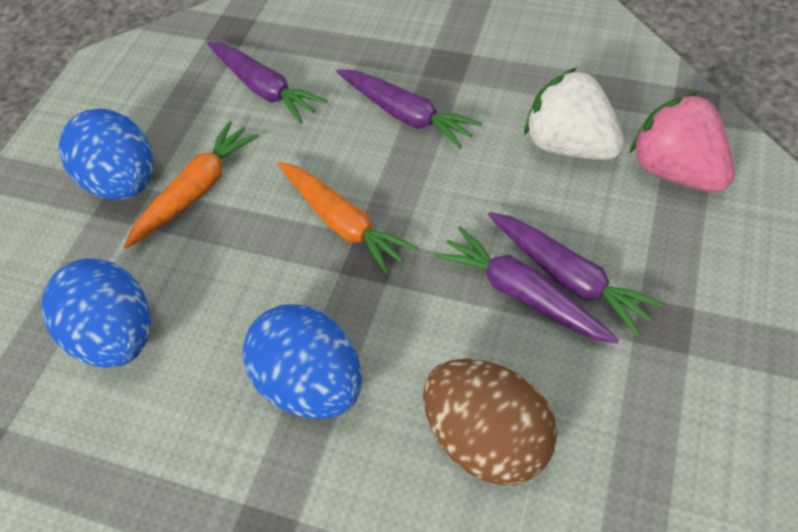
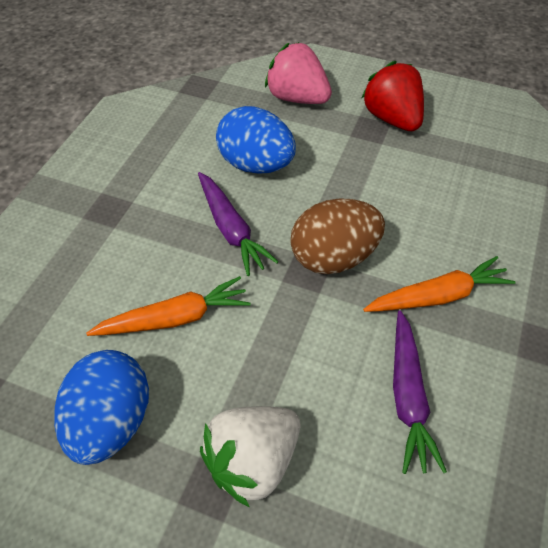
blue egg: 3 -> 2
purple carrot: 4 -> 2
red strawberry: 0 -> 1

